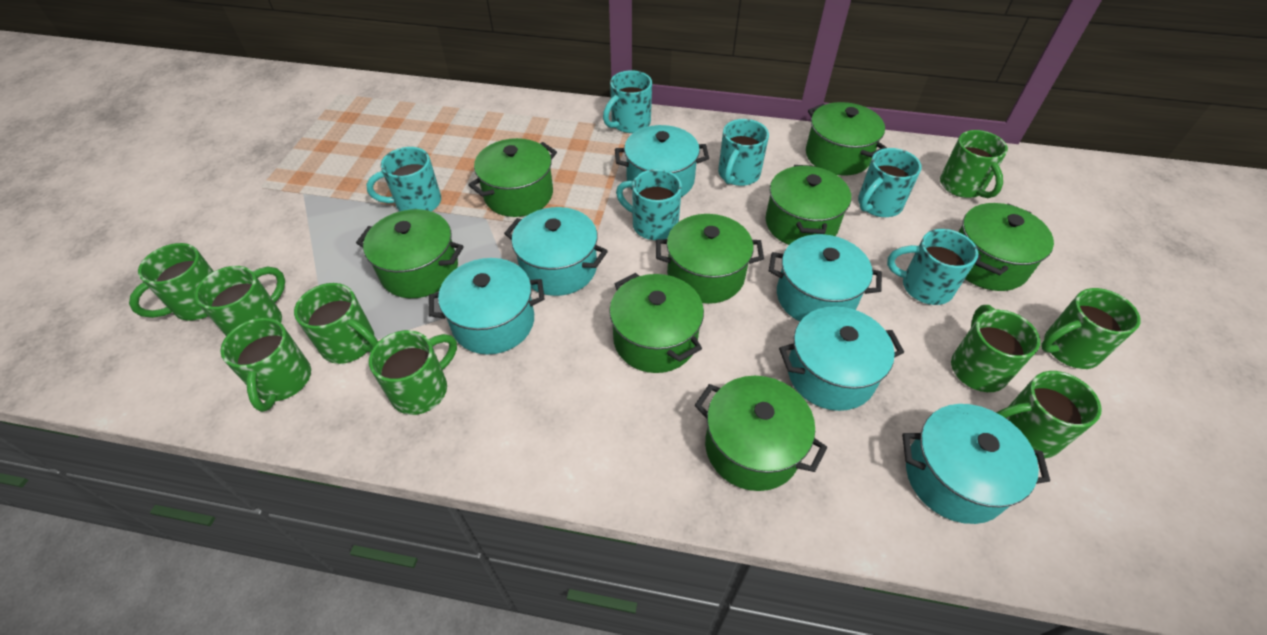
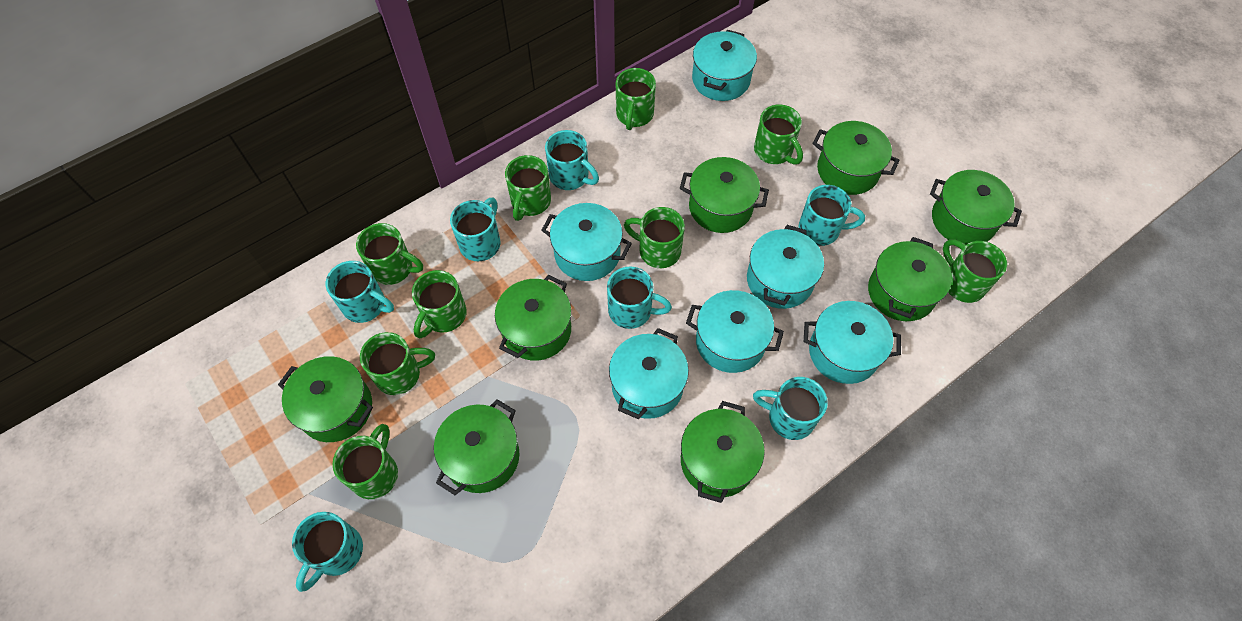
turquoise mug: 6 -> 7

